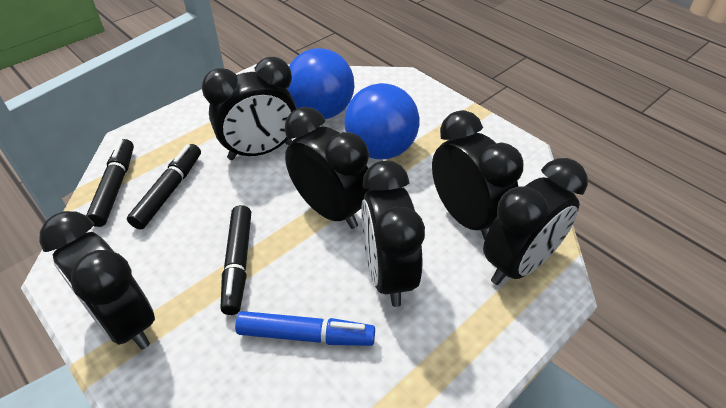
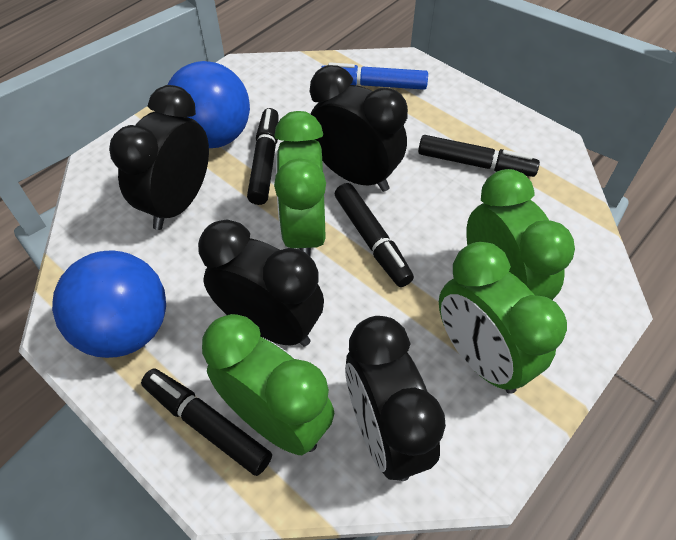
black clock: 6 -> 4
black marker: 3 -> 4
green clock: 0 -> 4

